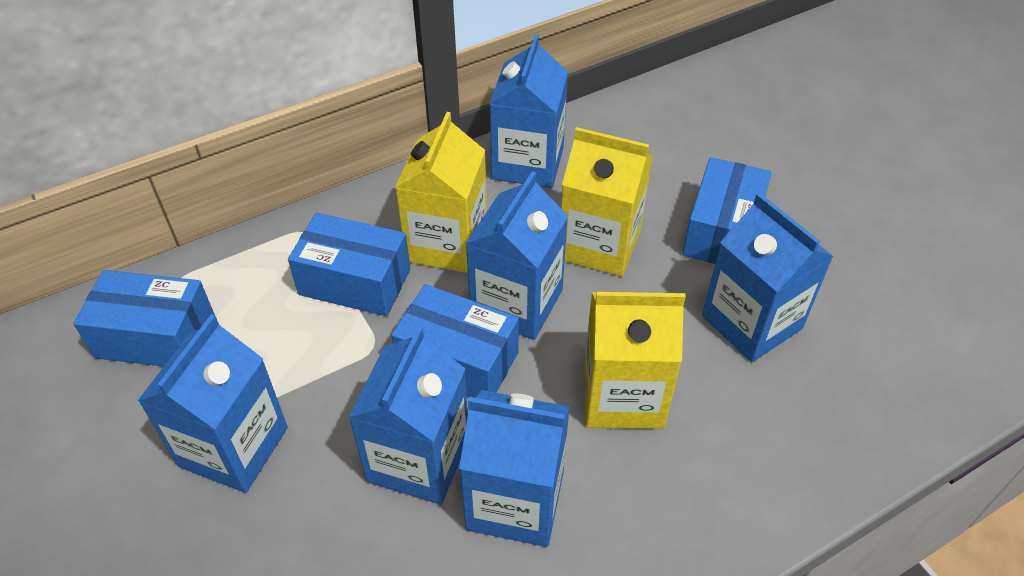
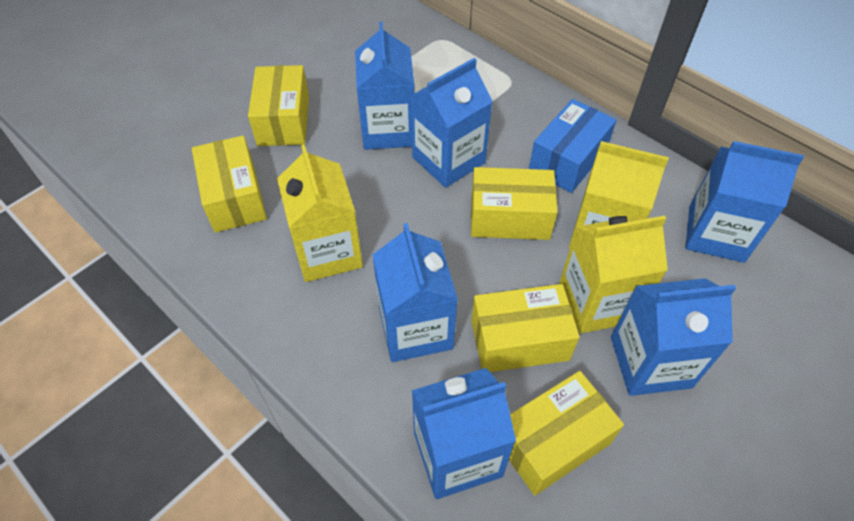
blue box: 4 -> 1
yellow box: 0 -> 5

